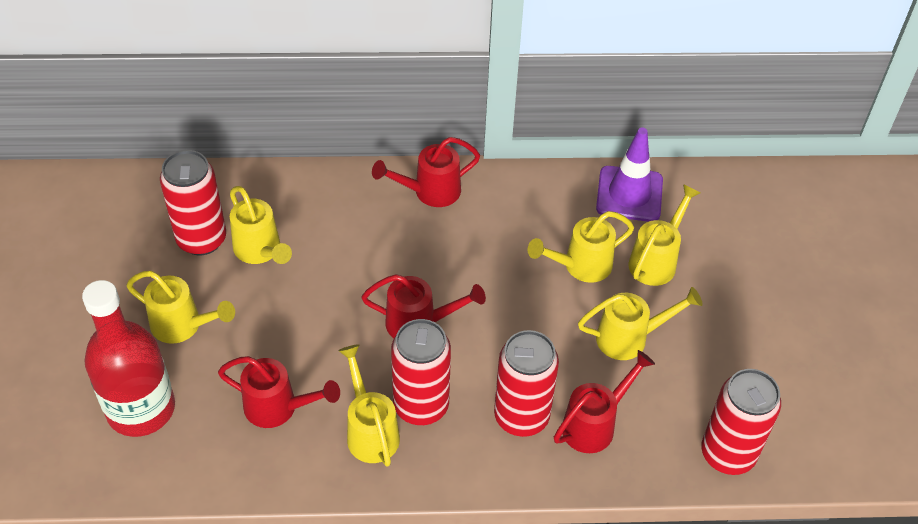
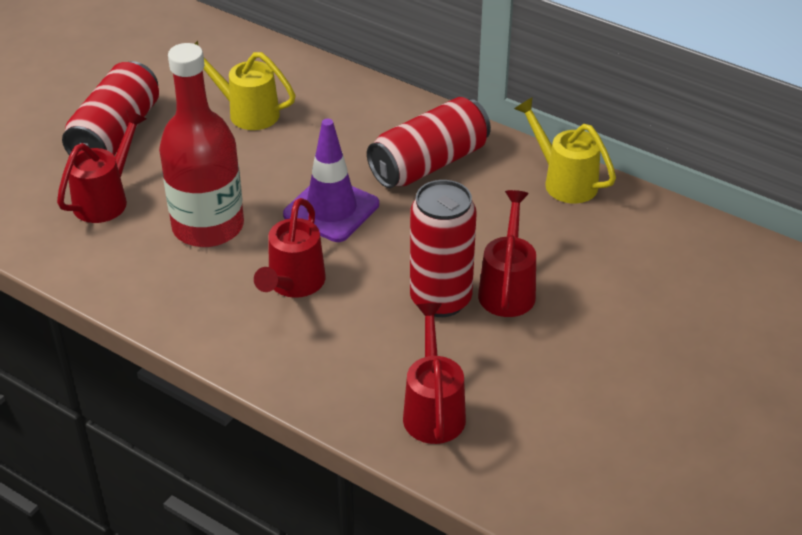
red can: 4 -> 3
yellow watering can: 6 -> 2

